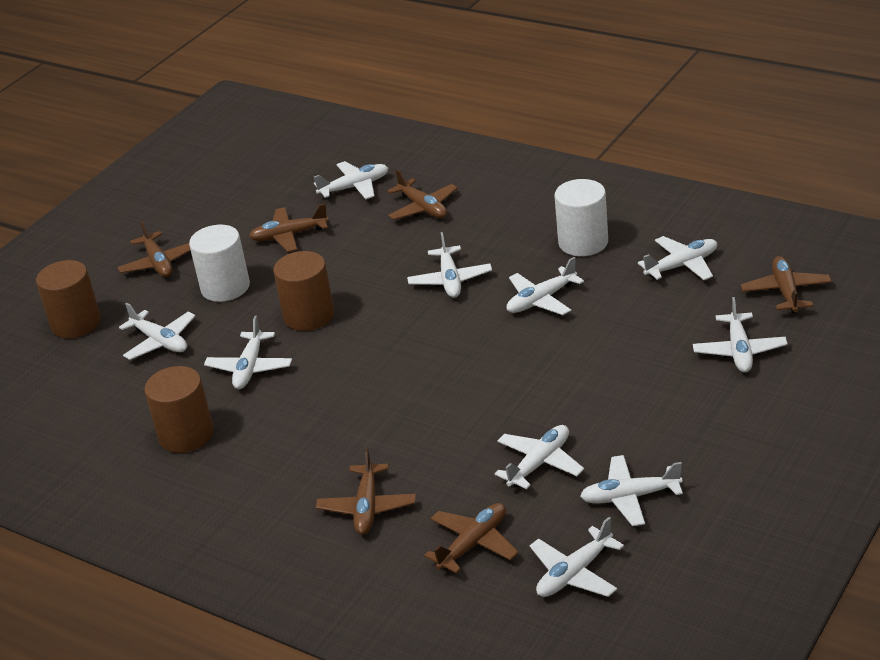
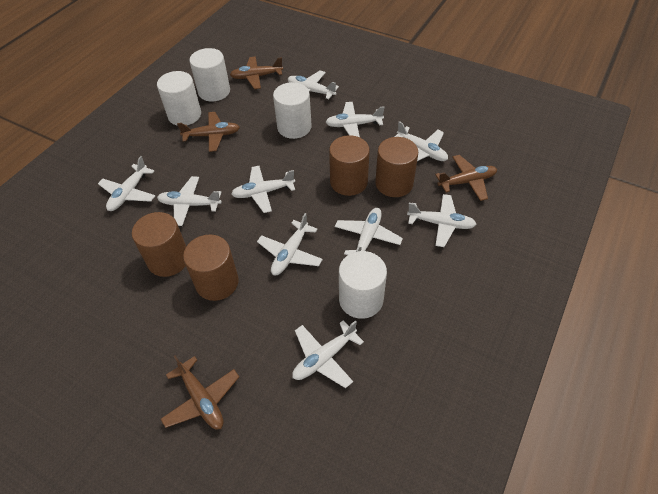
brown cylinder: 3 -> 4
brown plane: 6 -> 4
white cylinder: 2 -> 4

